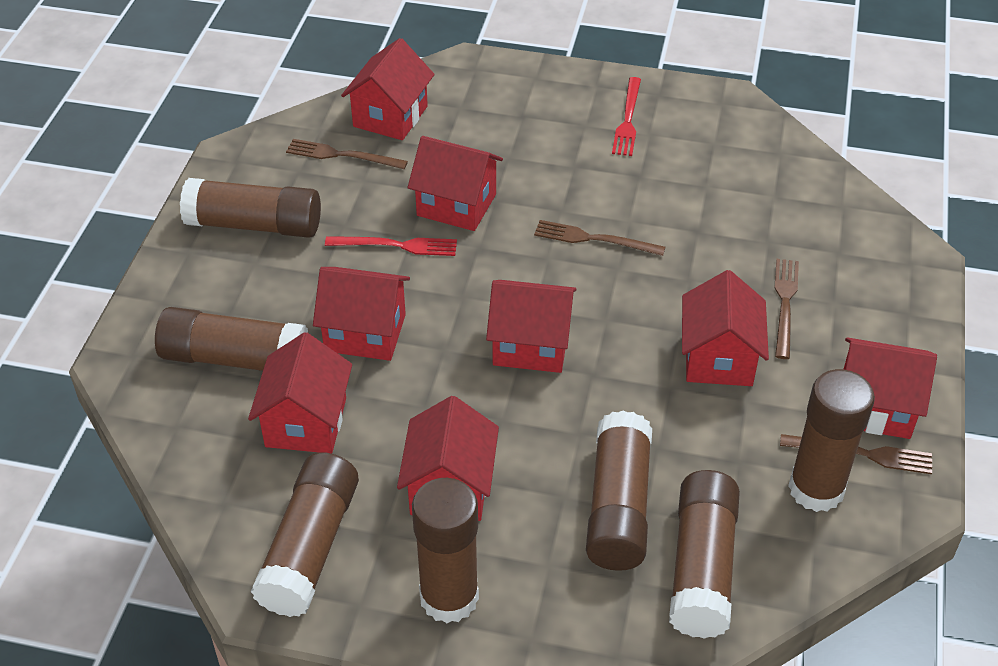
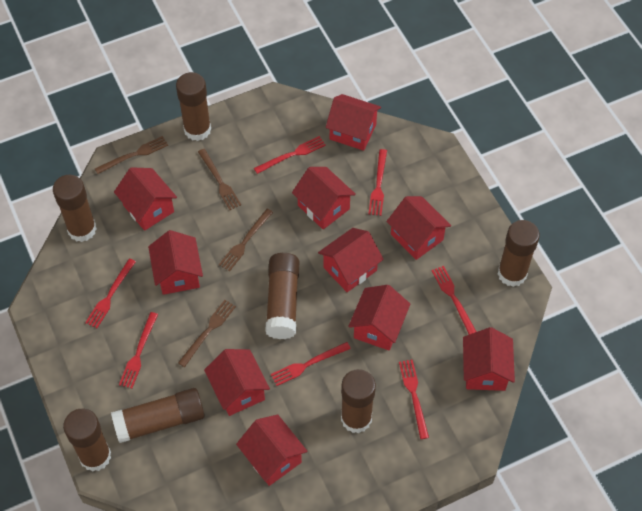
red fork: 2 -> 7
red house: 8 -> 10

